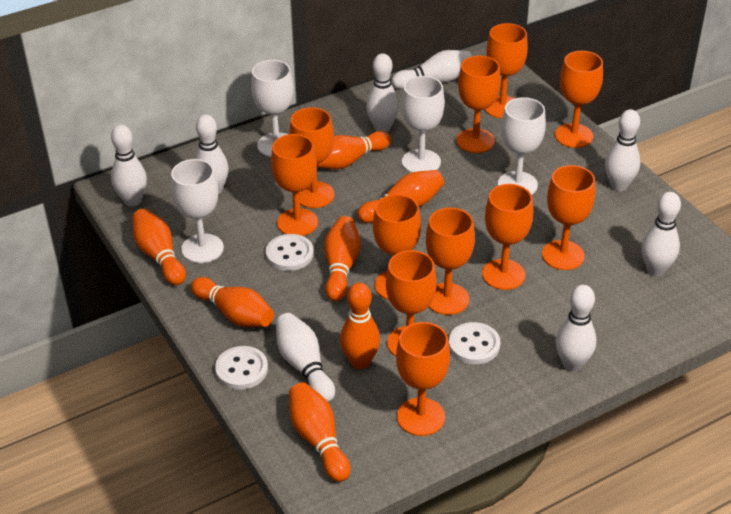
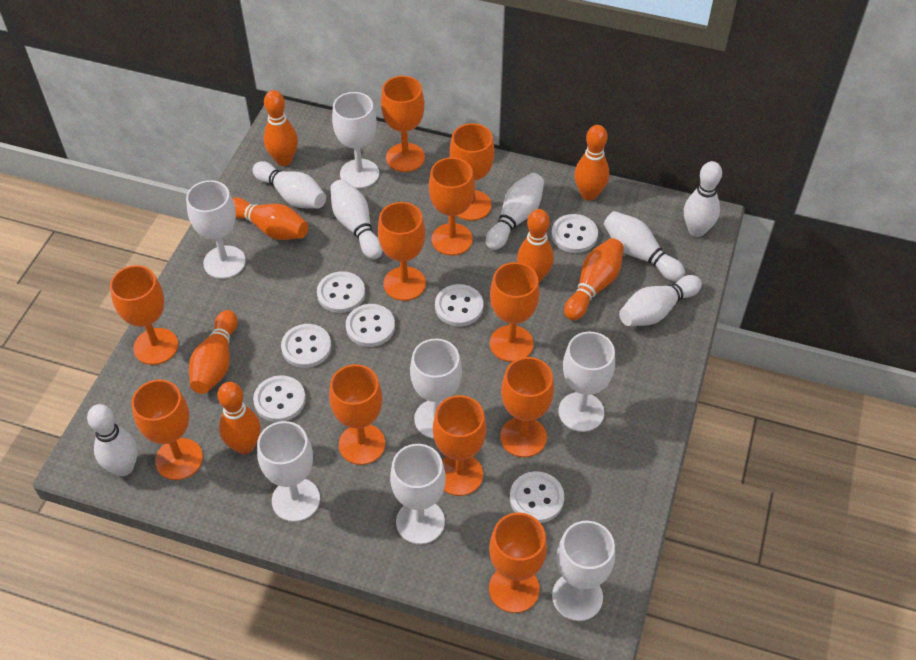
white bowling pin: 8 -> 7
white button: 3 -> 7
white goblet: 4 -> 7

